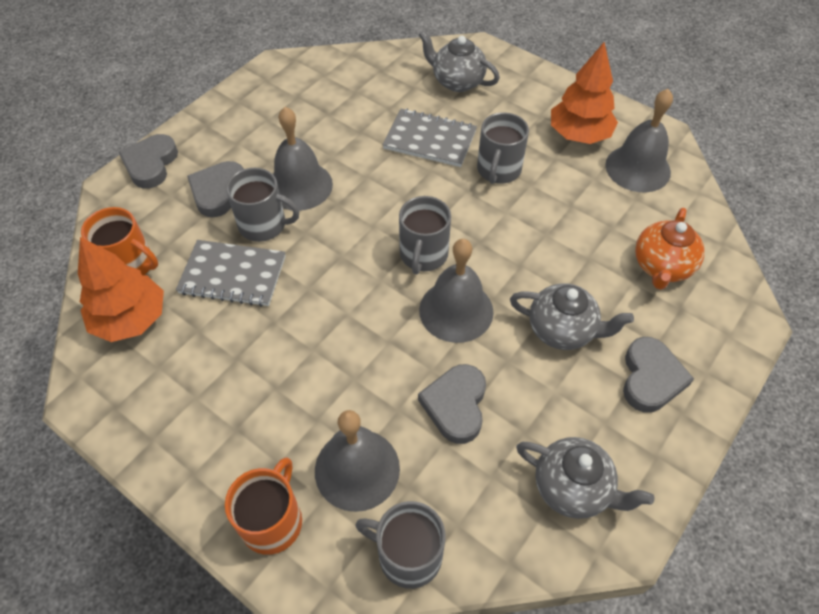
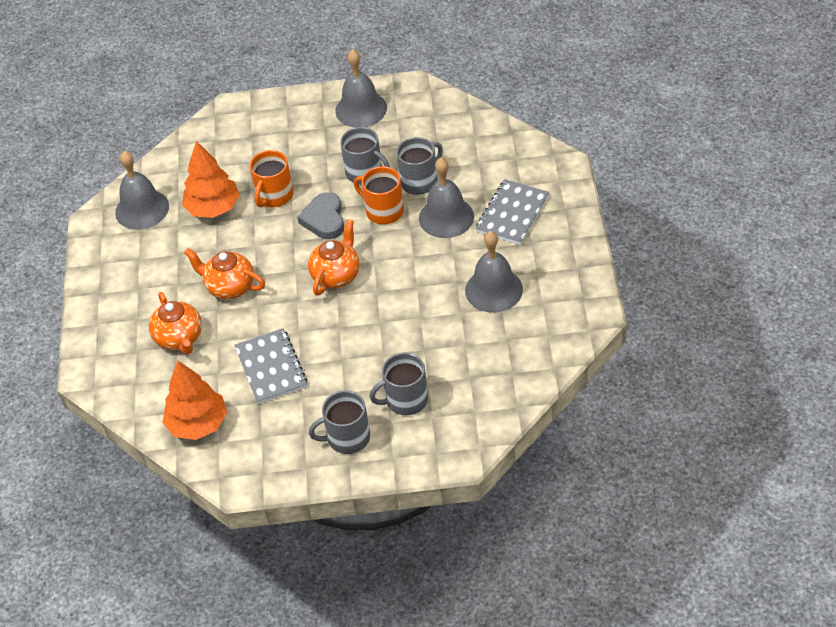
grey heart: 4 -> 1
grey teapot: 3 -> 0
orange teapot: 1 -> 3

